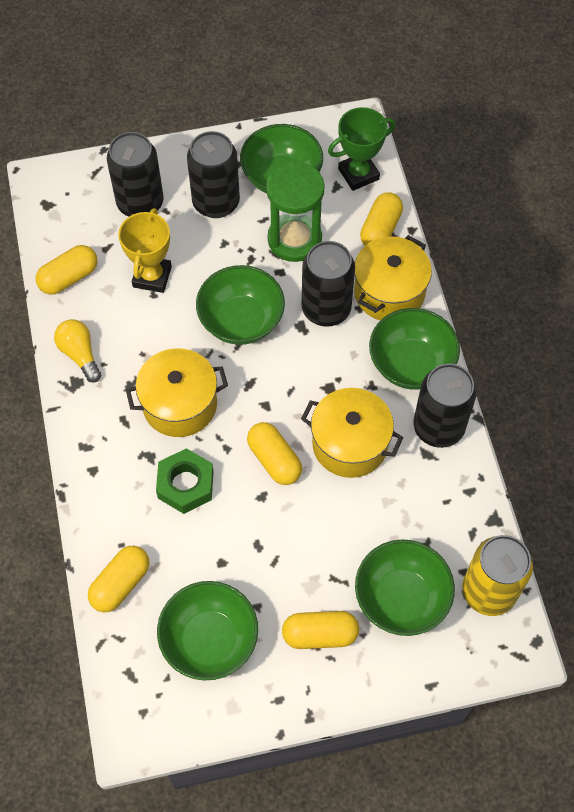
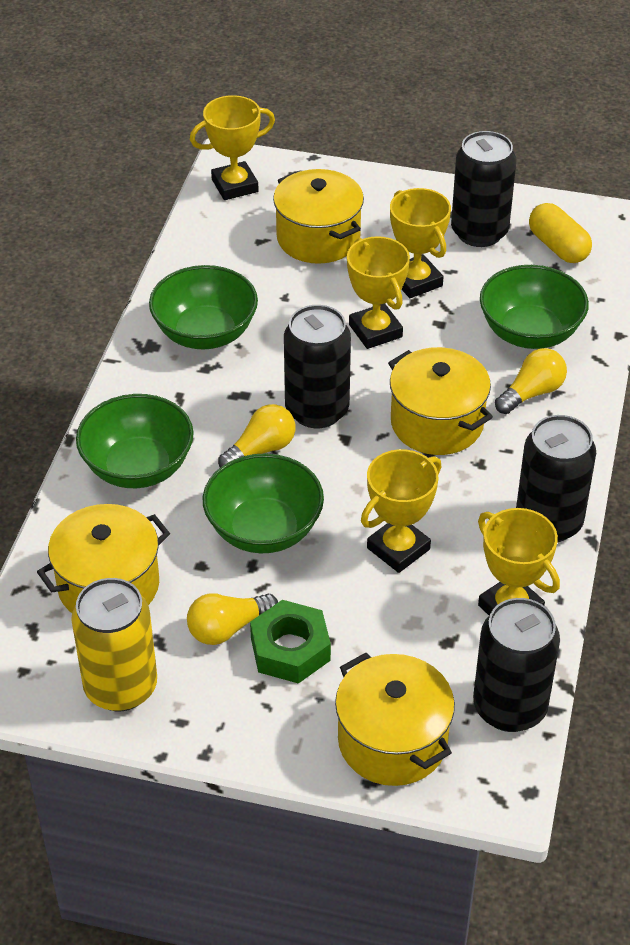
green bowl: 5 -> 4
green hourglass: 1 -> 0
green trophy: 1 -> 0
yellow capsule: 5 -> 1
yellow light bulb: 1 -> 3
yellow pot: 3 -> 4
yellow trophy: 1 -> 5

